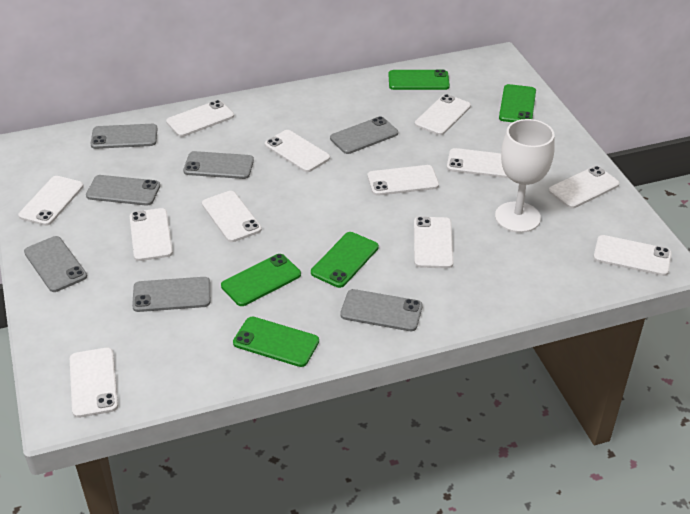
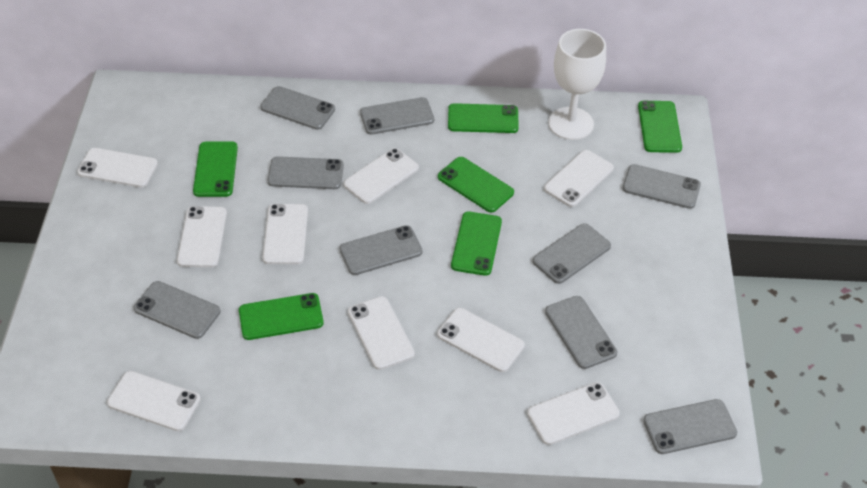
green phone: 5 -> 6
grey phone: 7 -> 9
white phone: 12 -> 9

